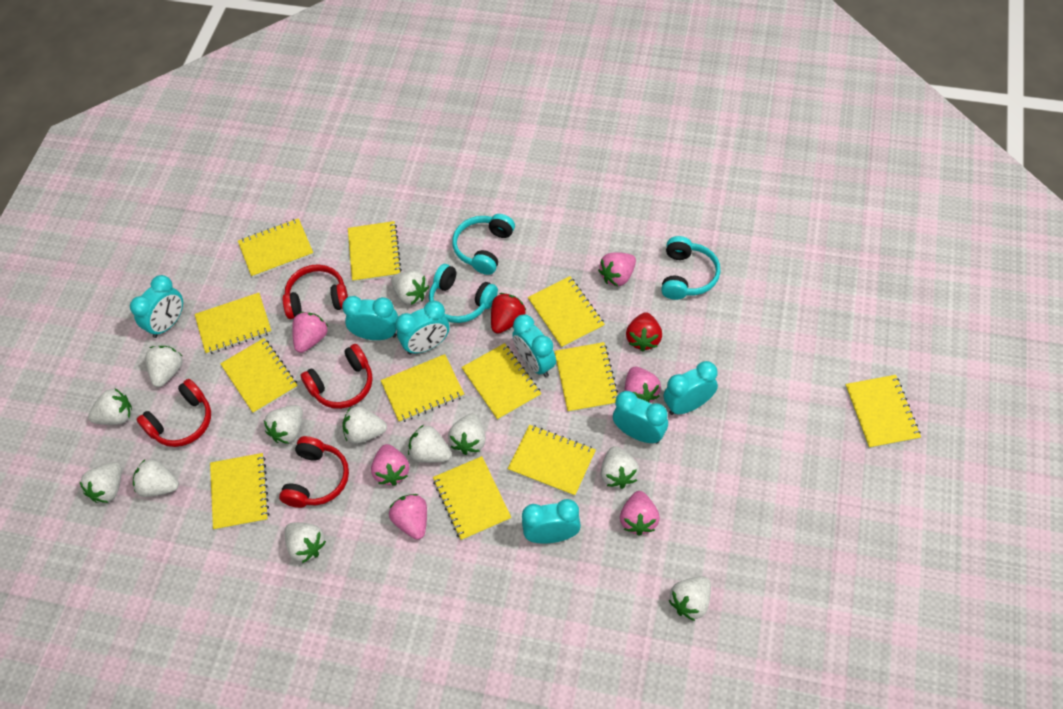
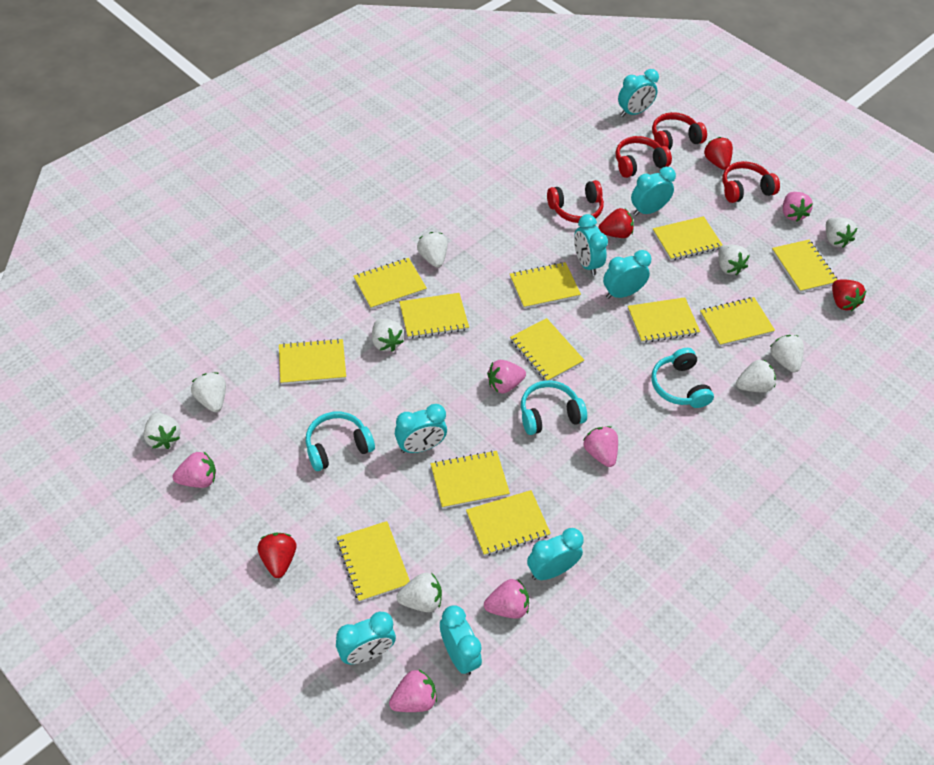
red strawberry: 2 -> 4
turquoise clock: 7 -> 8
white strawberry: 12 -> 9

